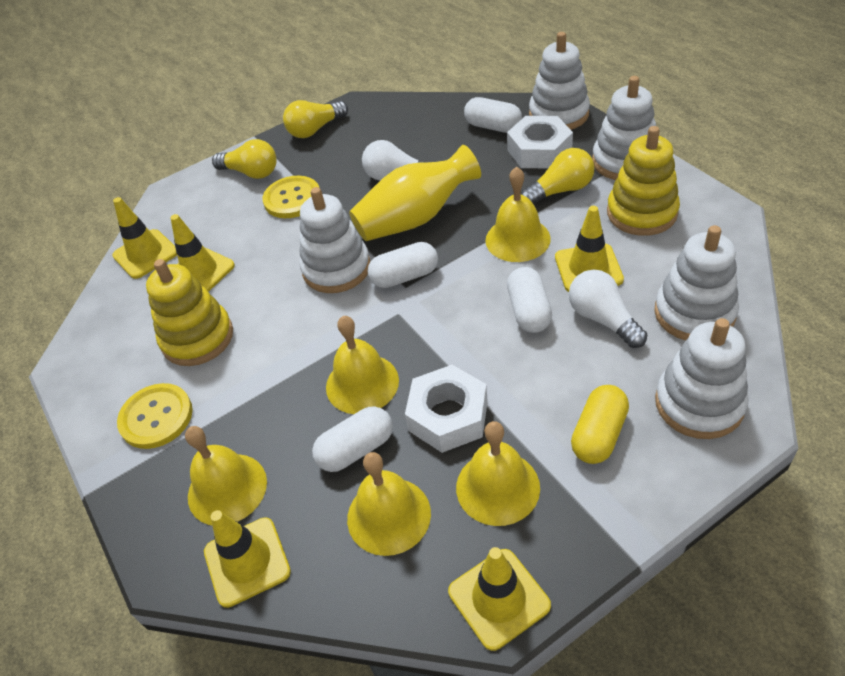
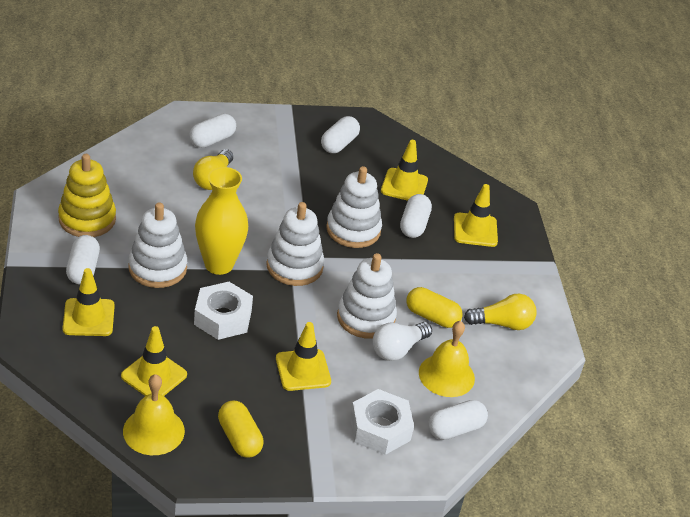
white capsule: 4 -> 5
white light bulb: 2 -> 1
white stacking toy: 5 -> 4
yellow bell: 5 -> 2
yellow button: 2 -> 0
yellow capsule: 1 -> 2
yellow light bulb: 3 -> 2
yellow stacking toy: 2 -> 1

